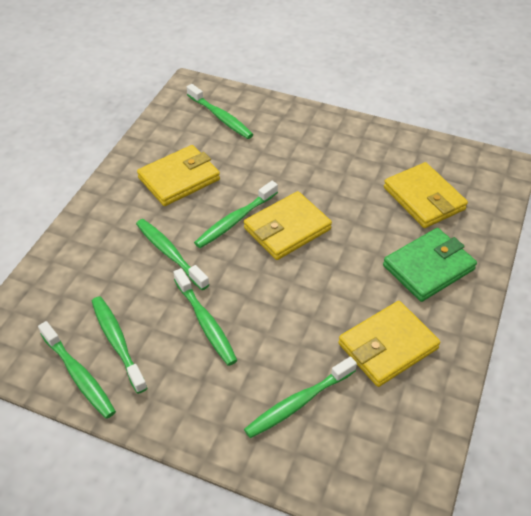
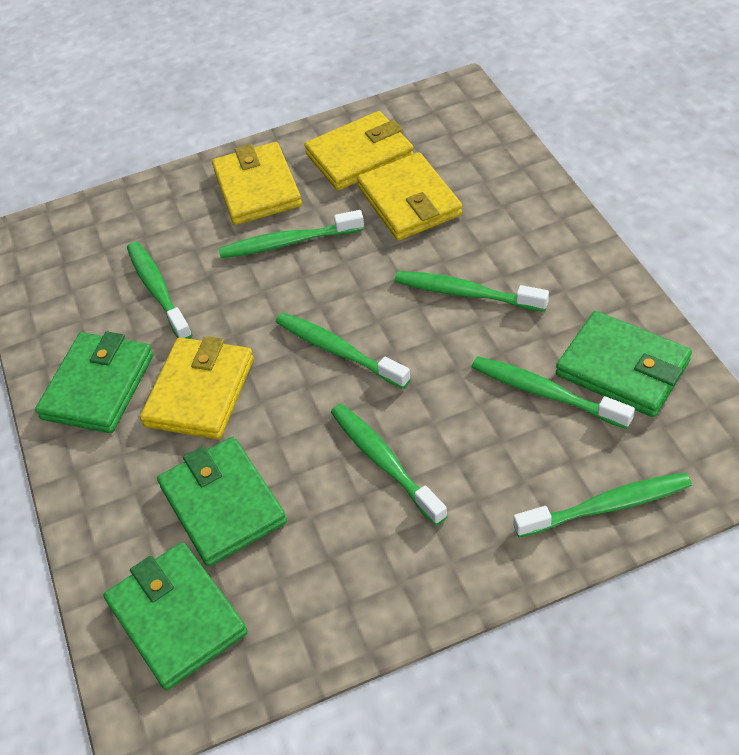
green wallet: 1 -> 4

